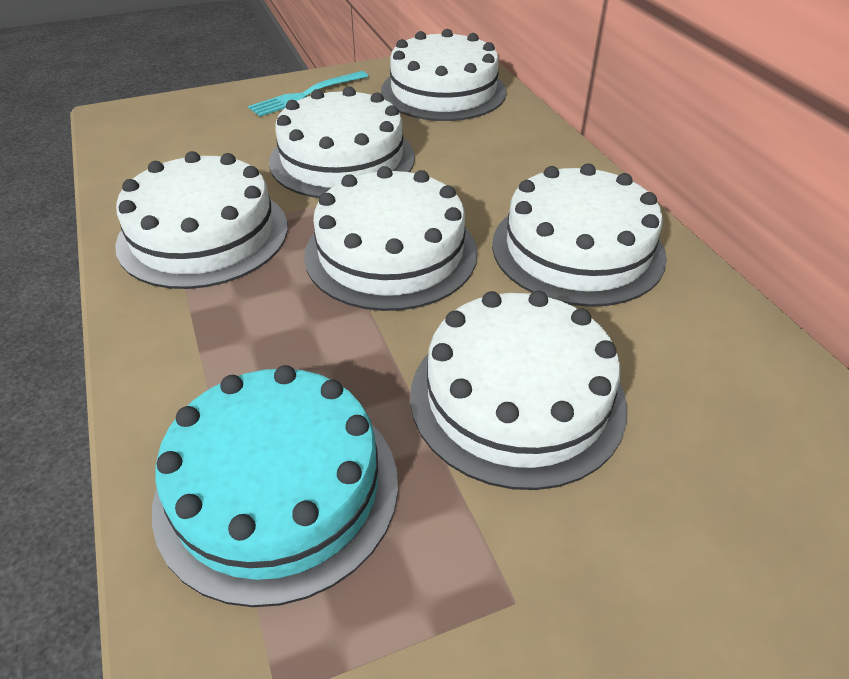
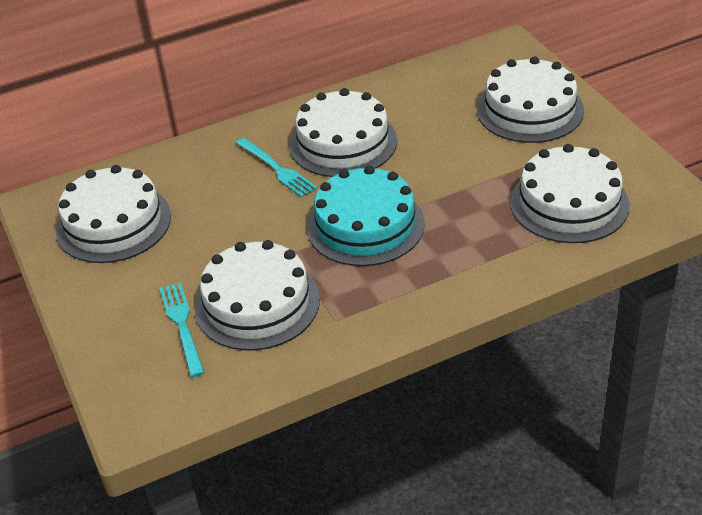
turquoise fork: 1 -> 2
white cake: 6 -> 5

